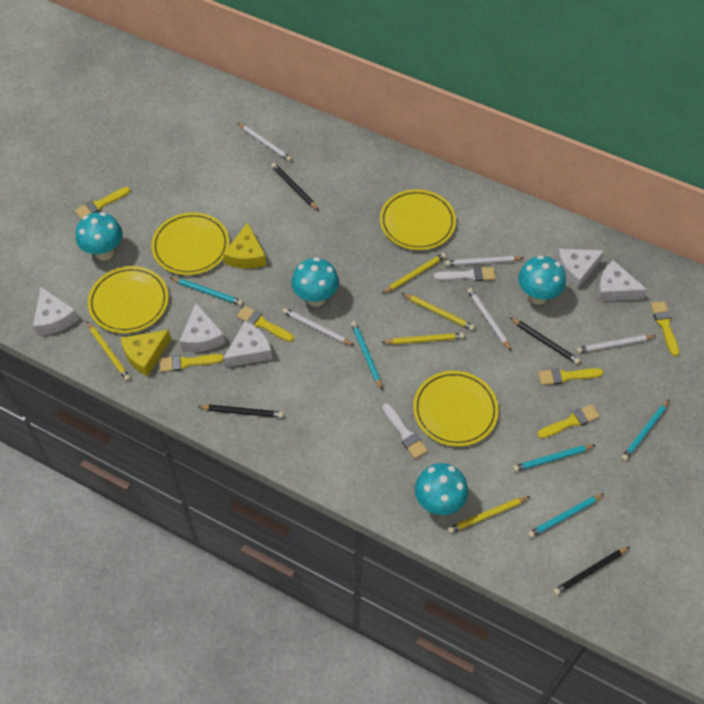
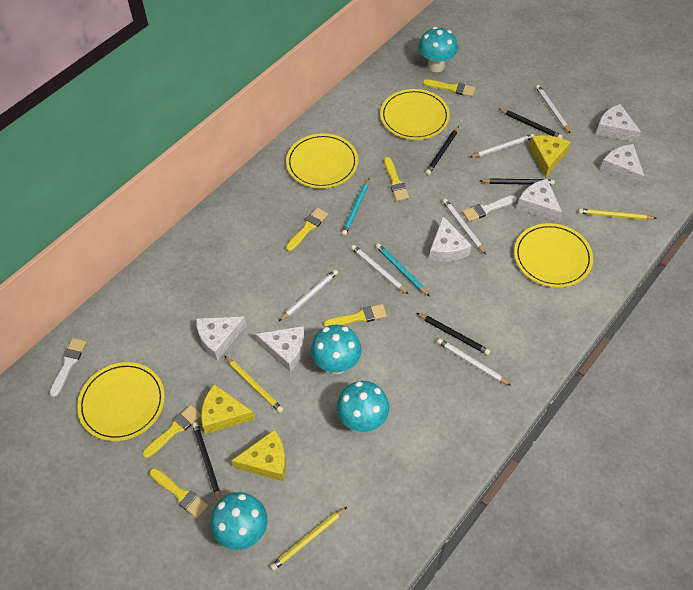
black pencil: 4 -> 5
turquoise pencil: 5 -> 2
white cheese: 5 -> 6
white pencil: 5 -> 6
yellow cheese: 2 -> 3
yellow pencil: 5 -> 3

